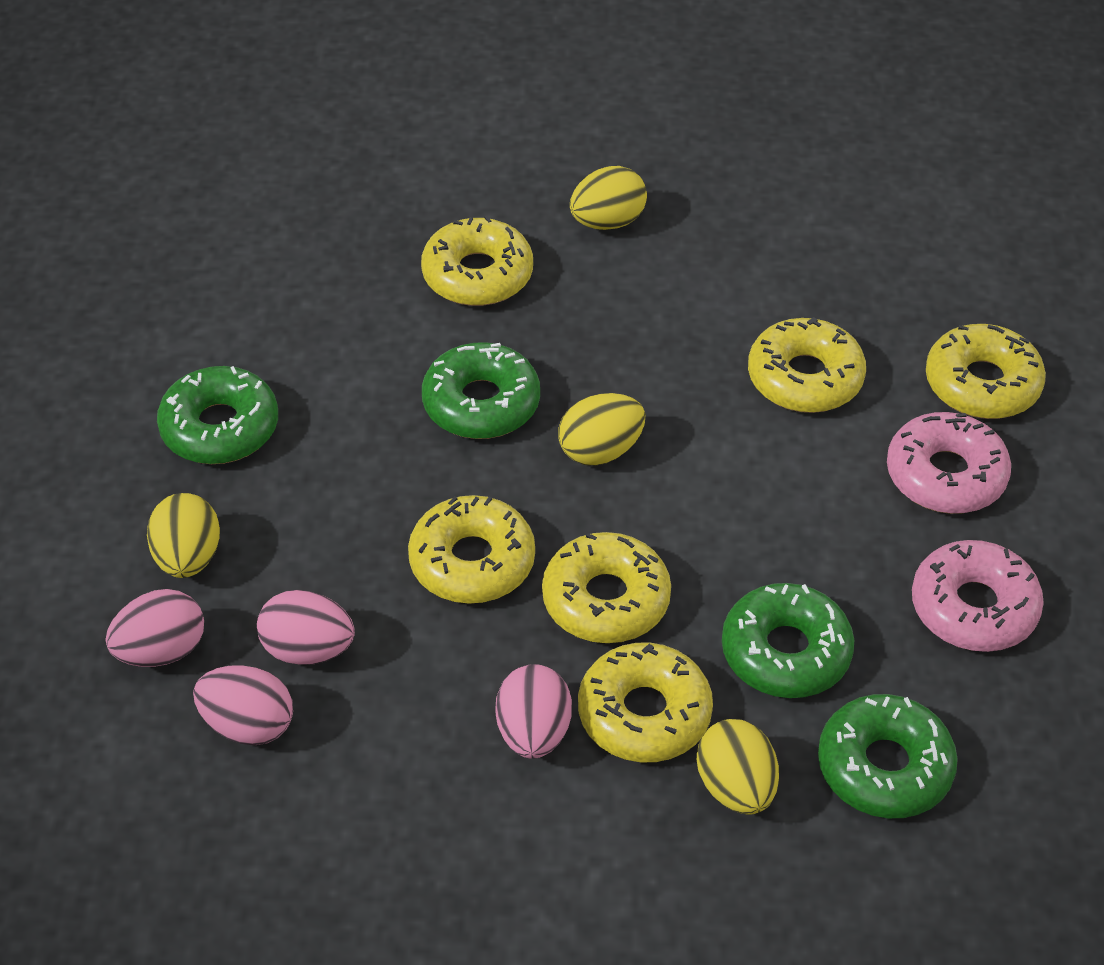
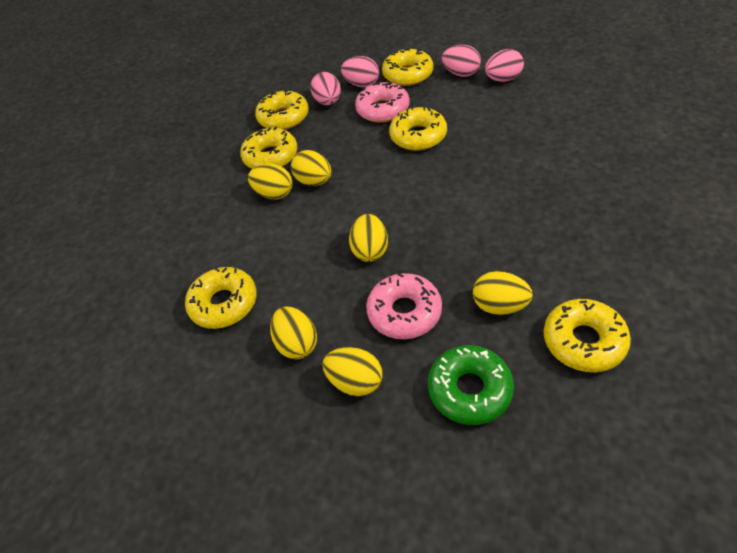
green donut: 4 -> 1
yellow egg: 4 -> 6

